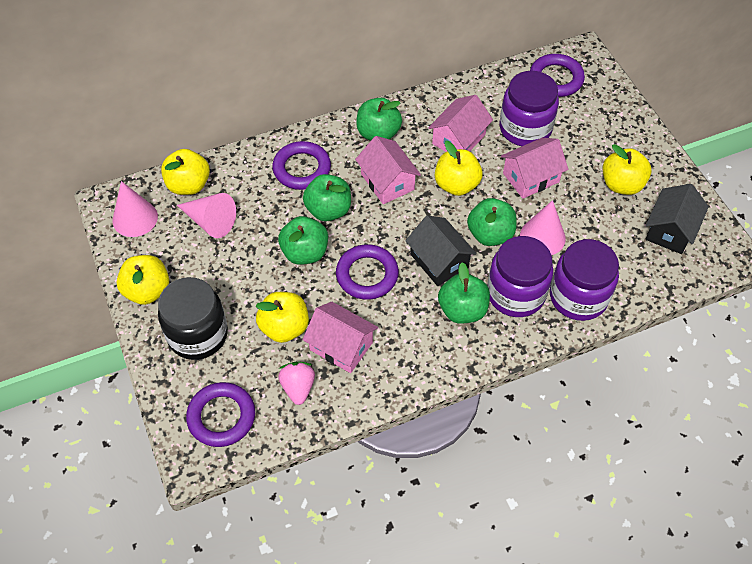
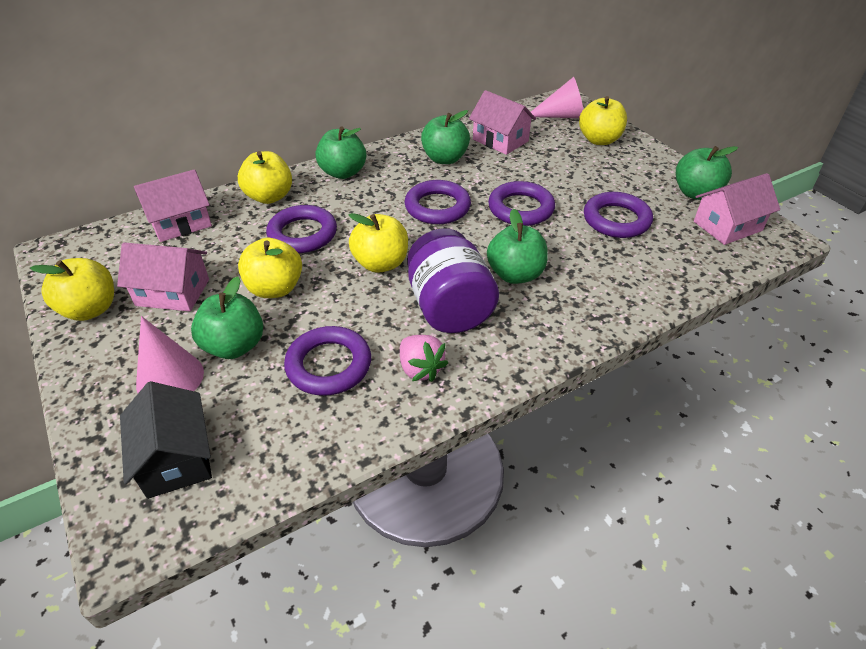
black house: 2 -> 1
black jar: 1 -> 0
pink cone: 3 -> 2
purple jar: 3 -> 1
purple ring: 4 -> 5

